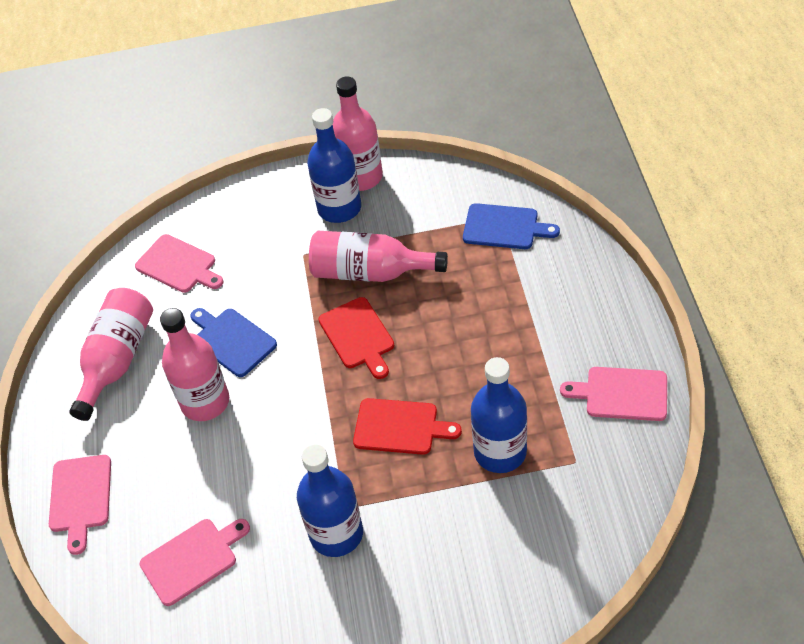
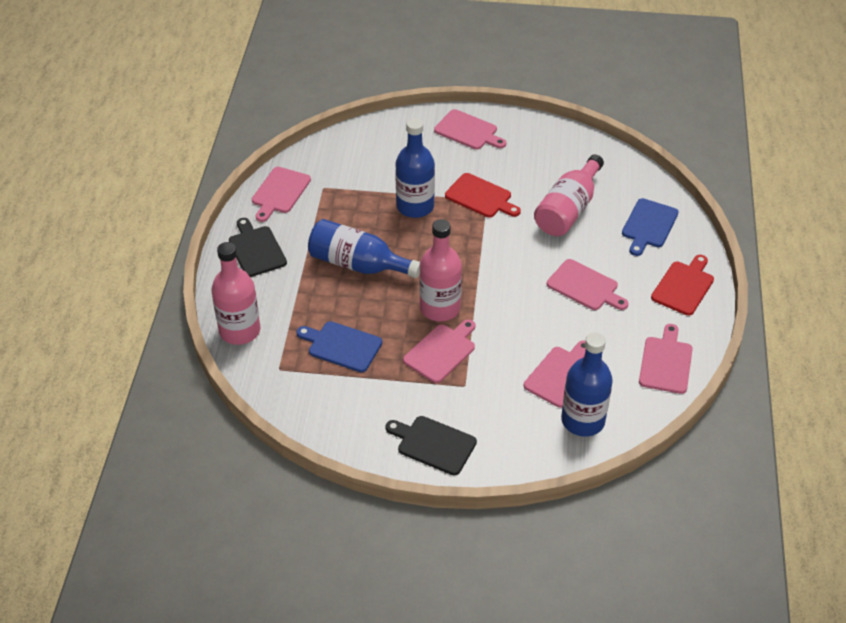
black cutting board: 0 -> 2
pink bottle: 4 -> 3
pink cutting board: 4 -> 6

